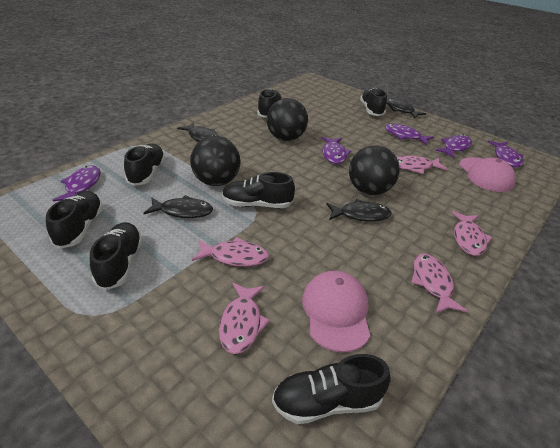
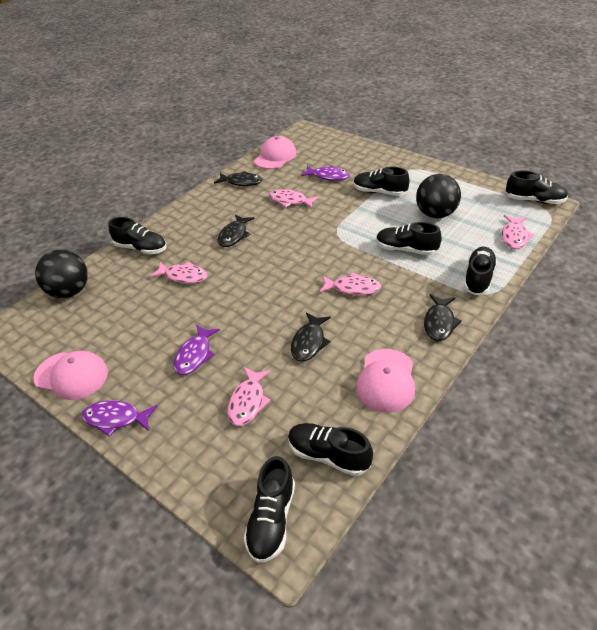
black ball: 3 -> 2
pink cap: 2 -> 3
purple fish: 5 -> 3

